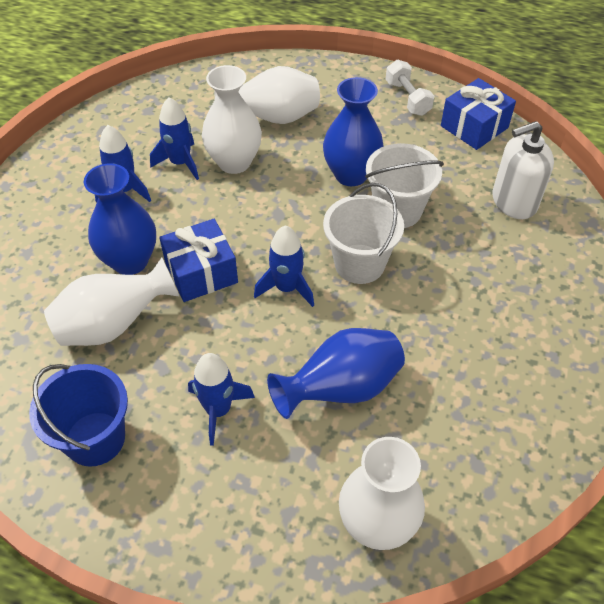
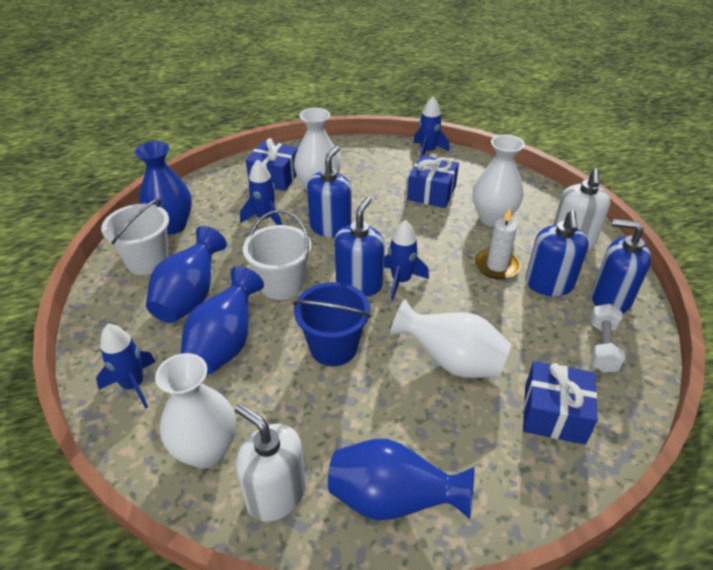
blue gift: 2 -> 3
blue soap dispenser: 0 -> 4
blue vase: 3 -> 4
white candle: 0 -> 1
white soap dispenser: 1 -> 2

